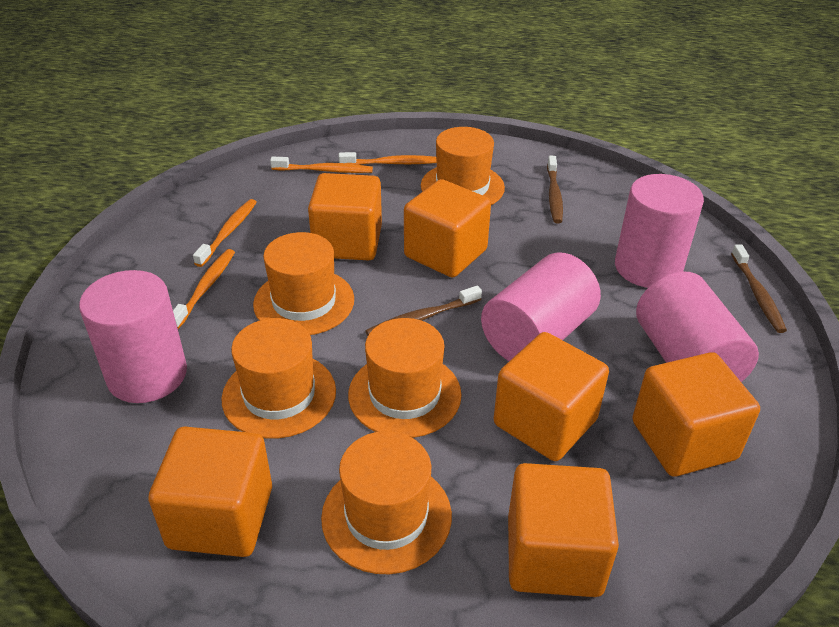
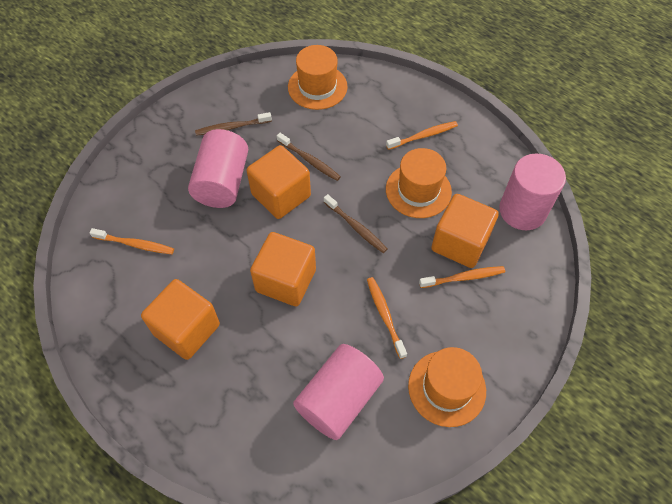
orange cube: 6 -> 4
orange hat: 5 -> 3
pink cylinder: 4 -> 3

